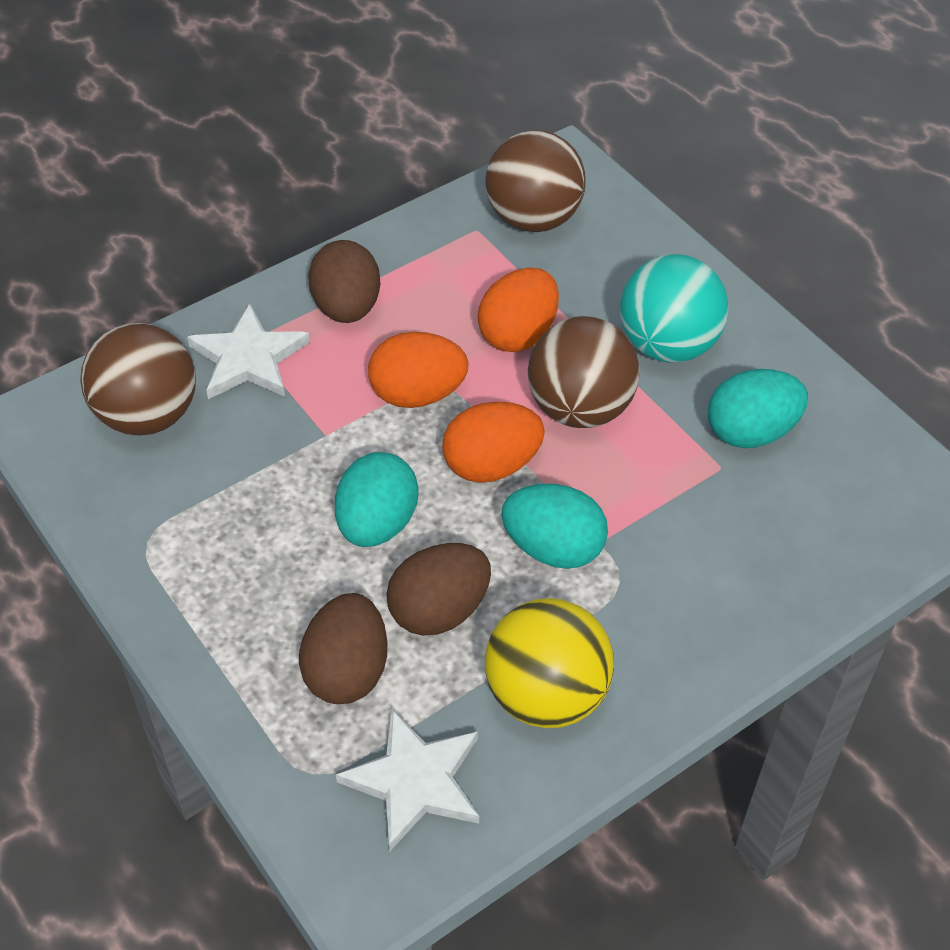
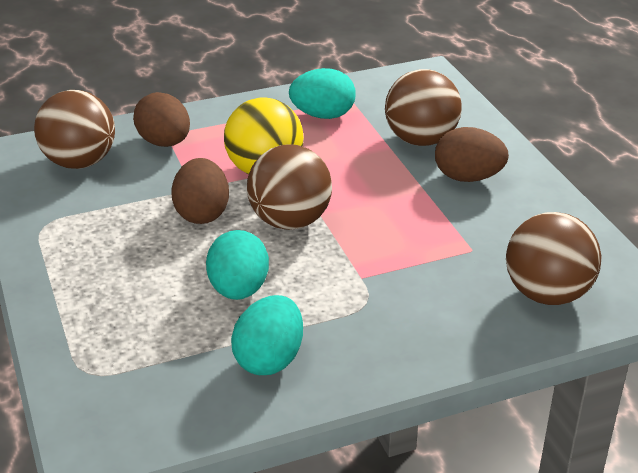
brown ball: 3 -> 4
orange egg: 3 -> 0
turquoise ball: 1 -> 0
white star: 2 -> 0

